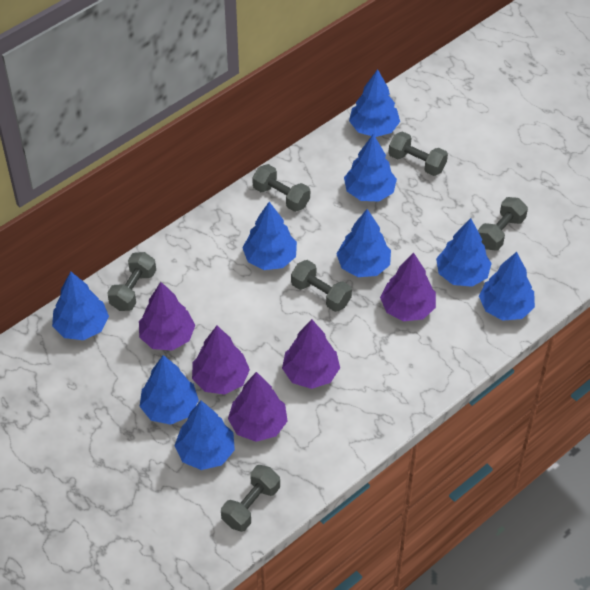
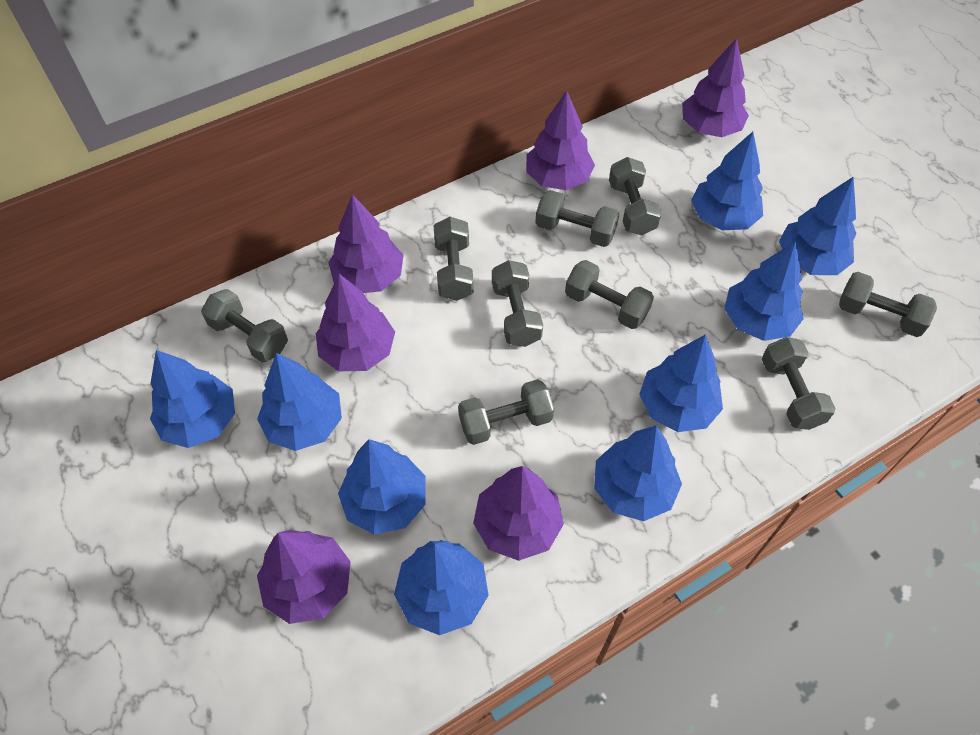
grey dumbbell: 6 -> 9
purple tree: 5 -> 6

